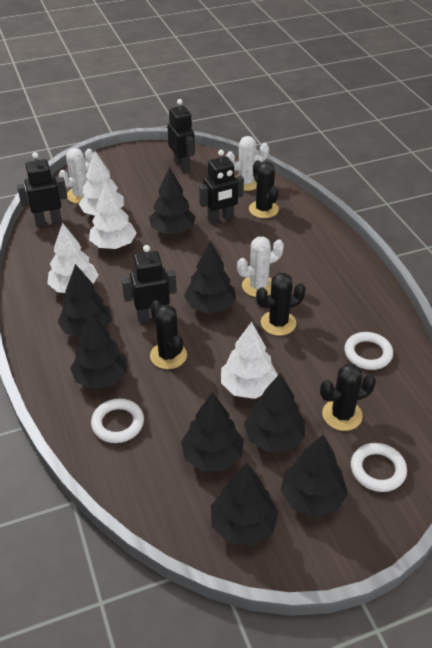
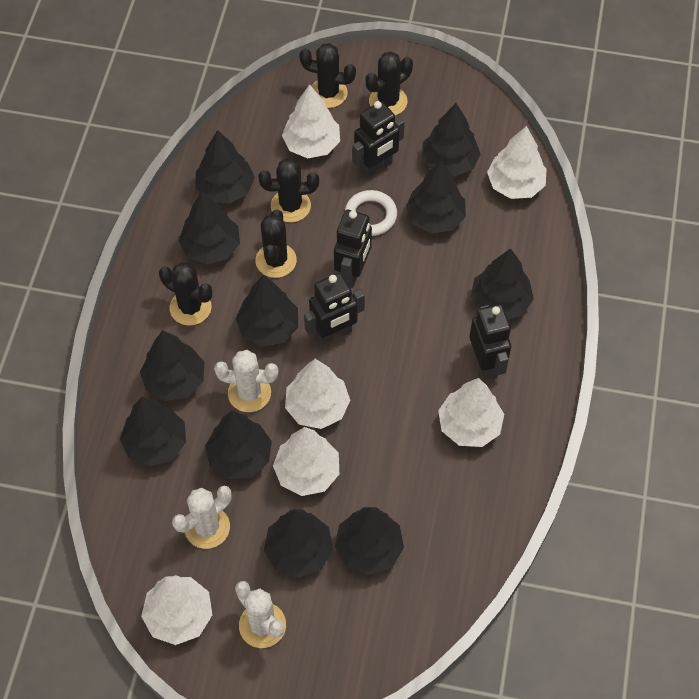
black cactus: 4 -> 5
black tree: 8 -> 11
white ring: 3 -> 1
white tree: 4 -> 6

